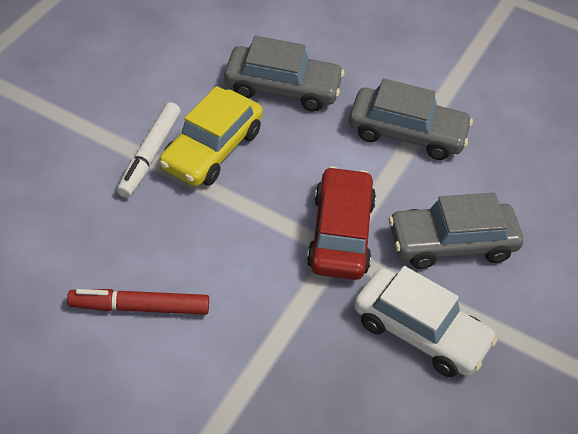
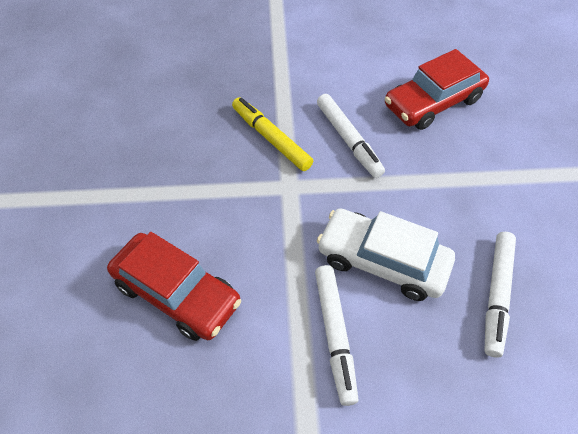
grey car: 3 -> 0
red car: 1 -> 2
red marker: 1 -> 0
white marker: 1 -> 3
yellow car: 1 -> 0
yellow marker: 0 -> 1

